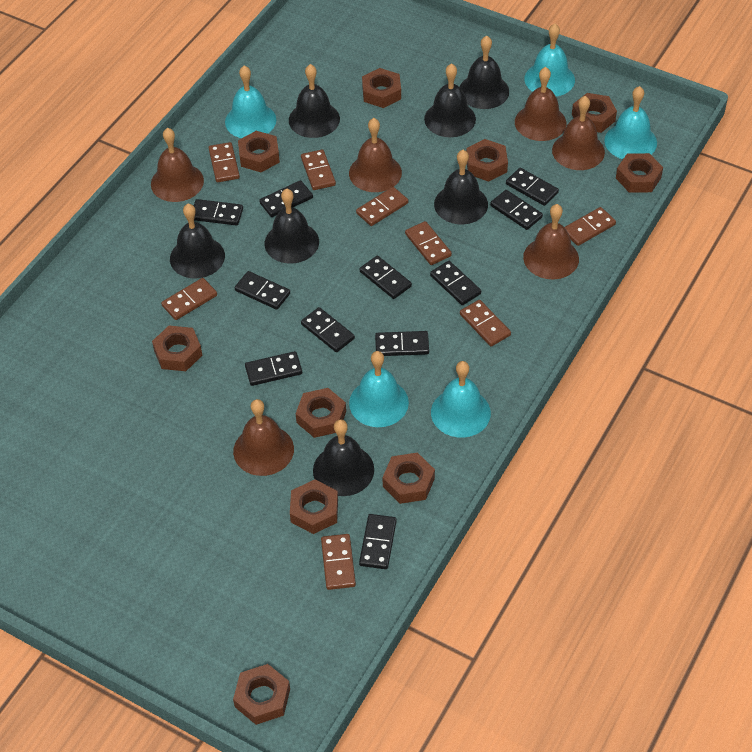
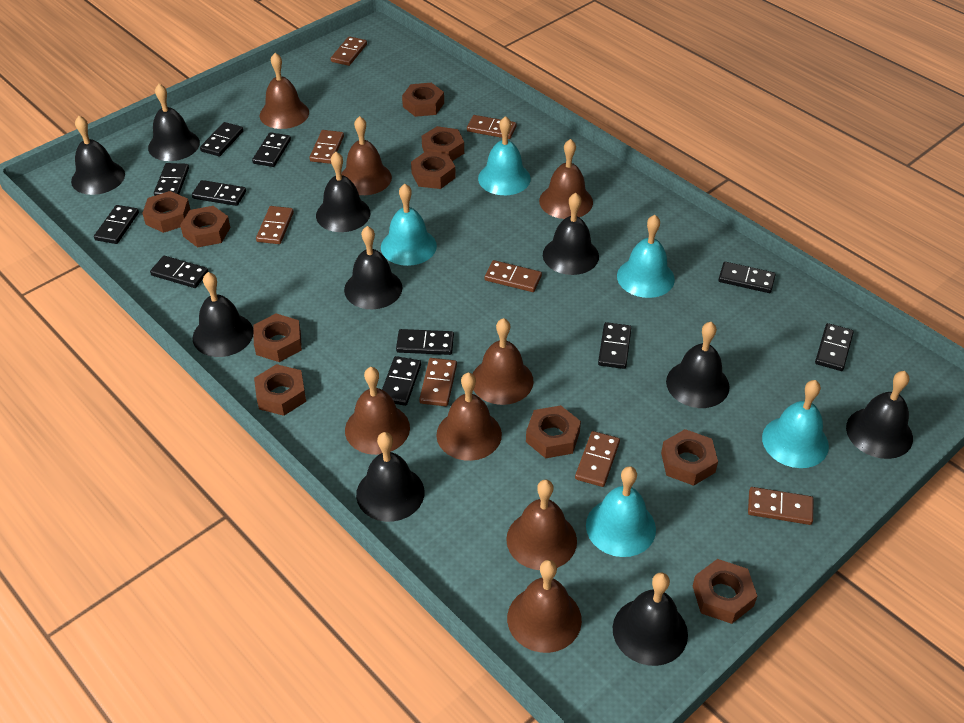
black bell: 7 -> 10
brown bell: 6 -> 8

